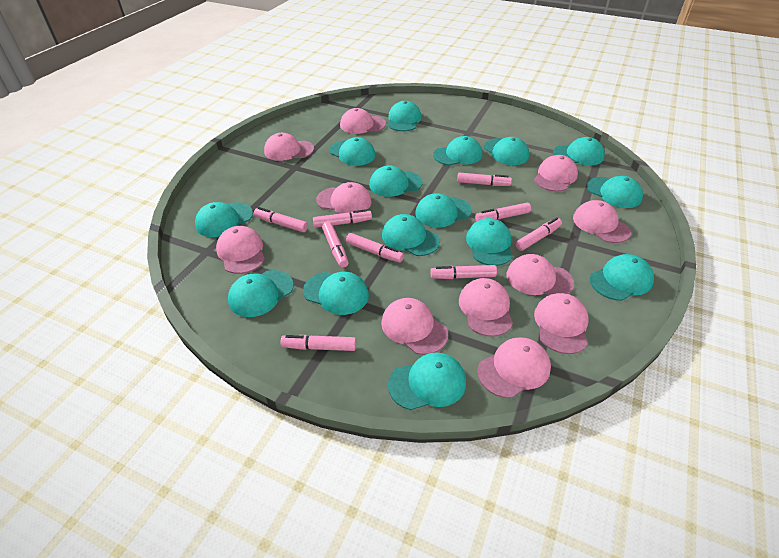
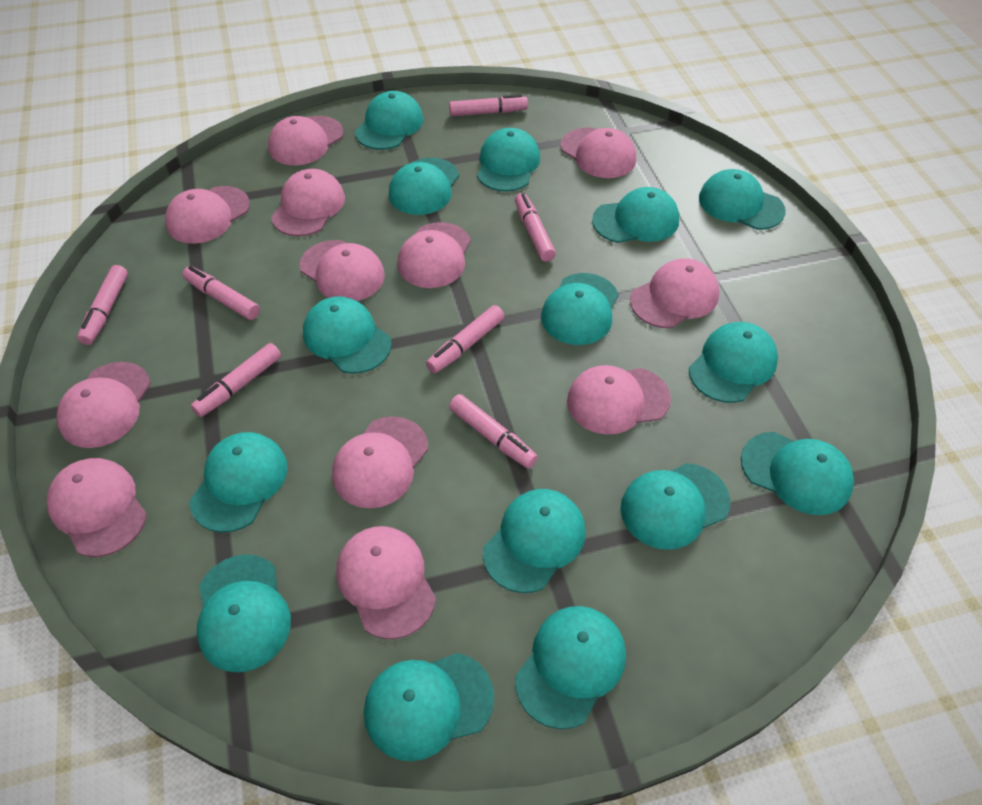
pink cap: 11 -> 12
pink marker: 9 -> 7

